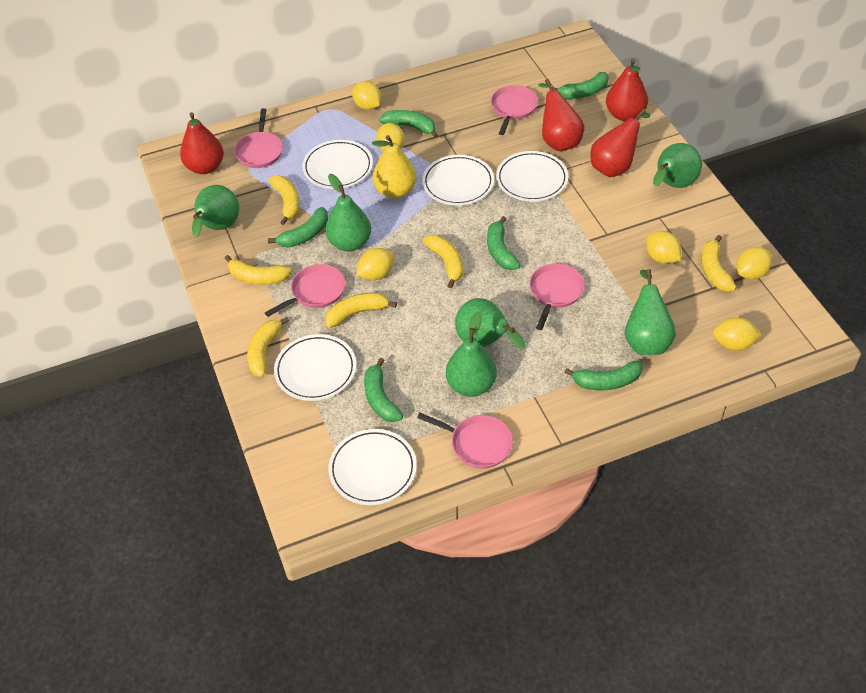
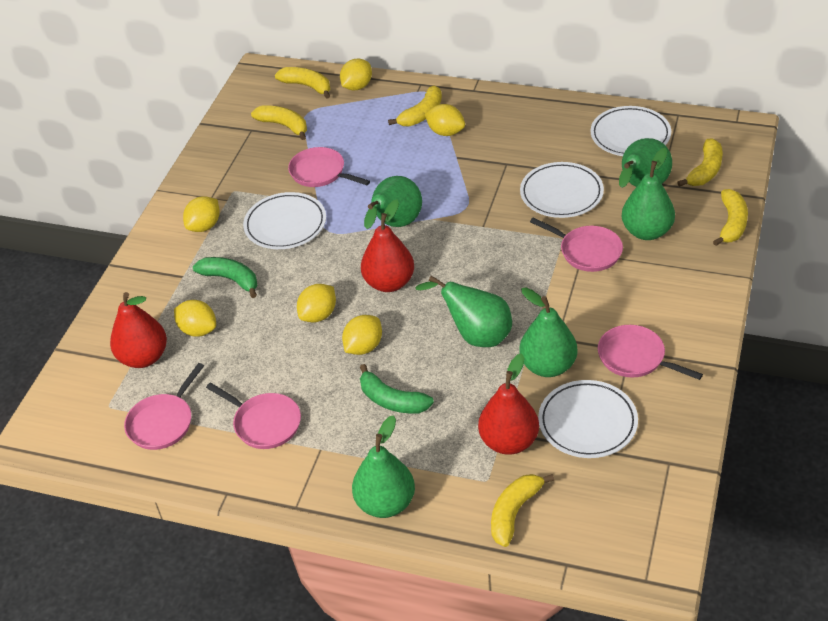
green banana: 6 -> 2
red pear: 4 -> 3
white plate: 5 -> 4
yellow pear: 1 -> 0

